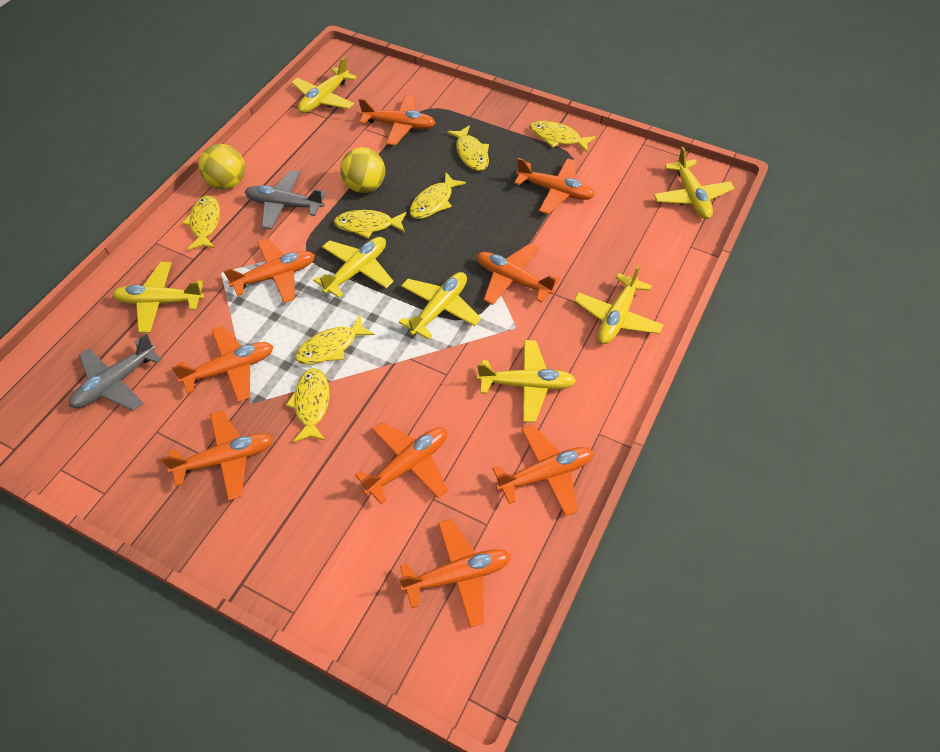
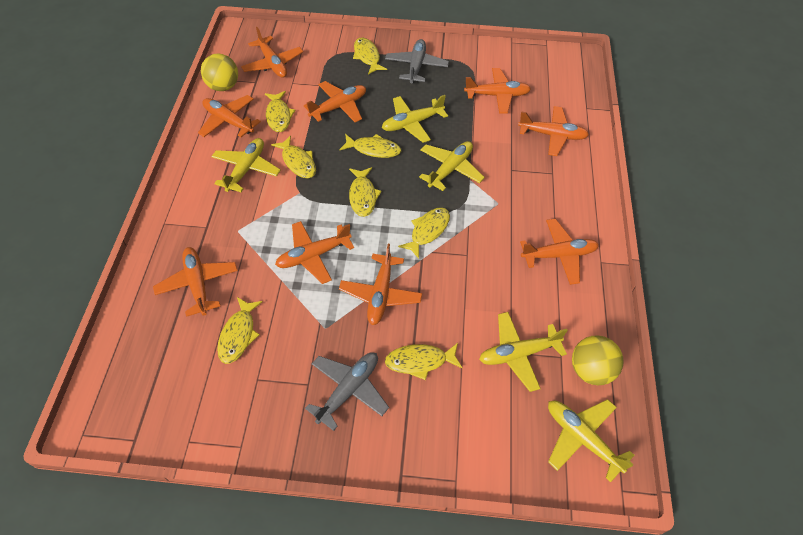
yellow fish: 7 -> 8
yellow plane: 7 -> 5

